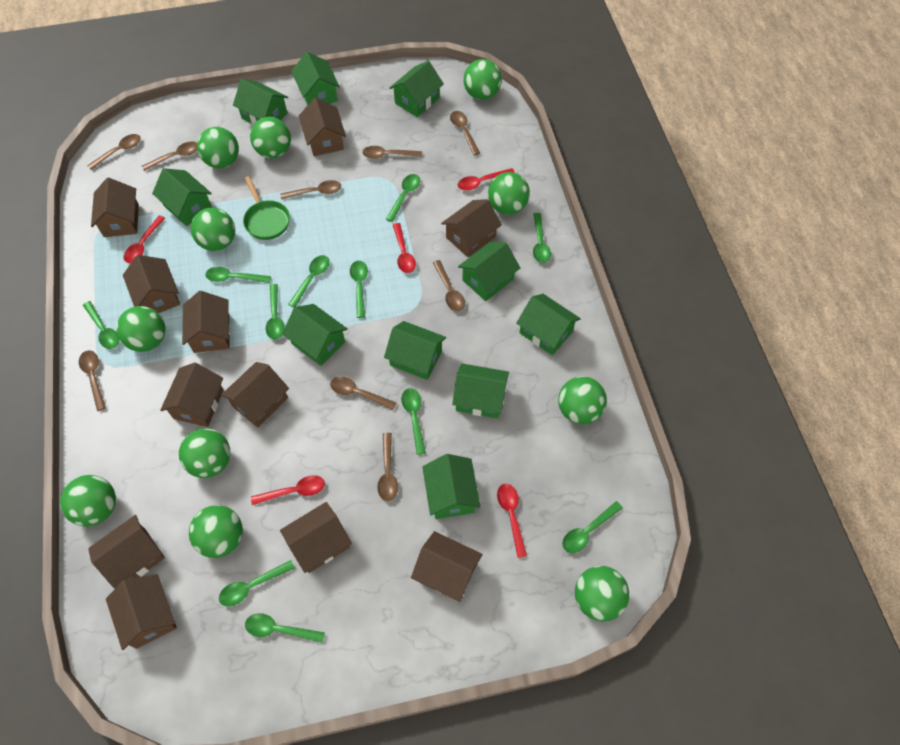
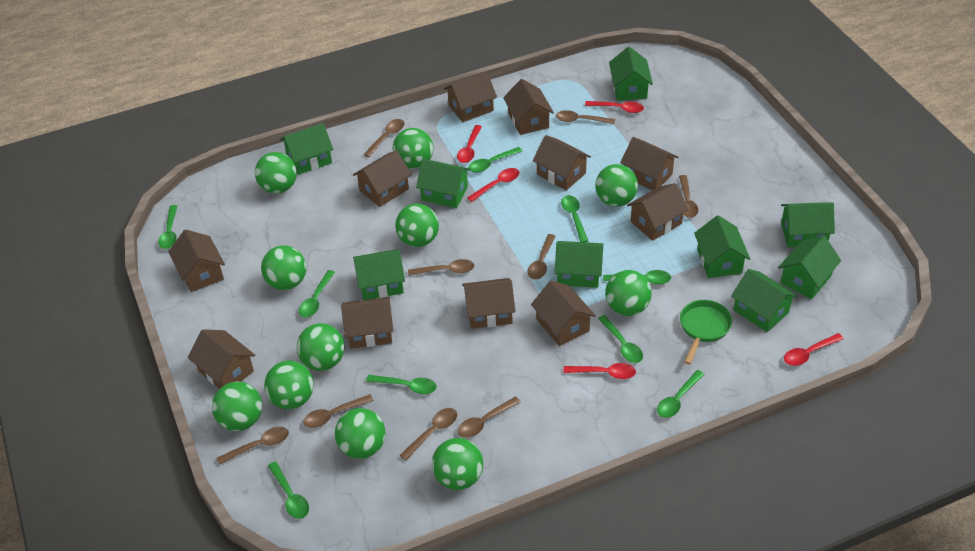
green house: 10 -> 9
green spoon: 11 -> 9

